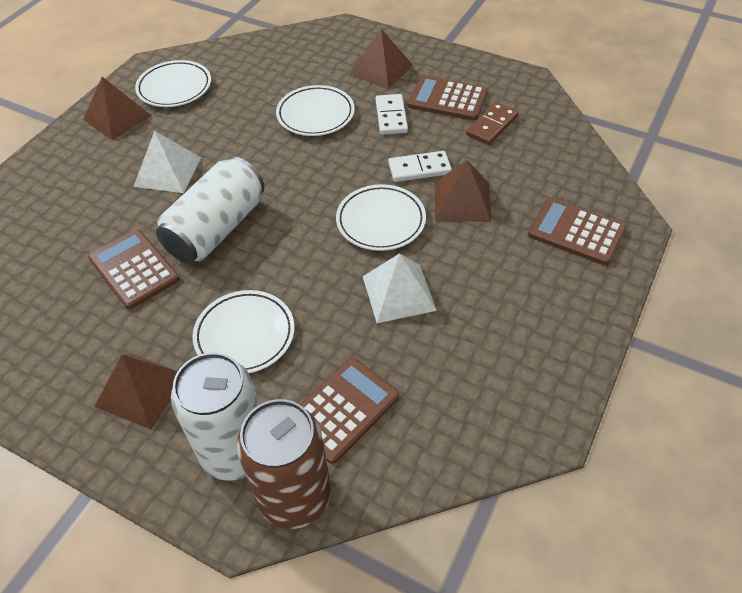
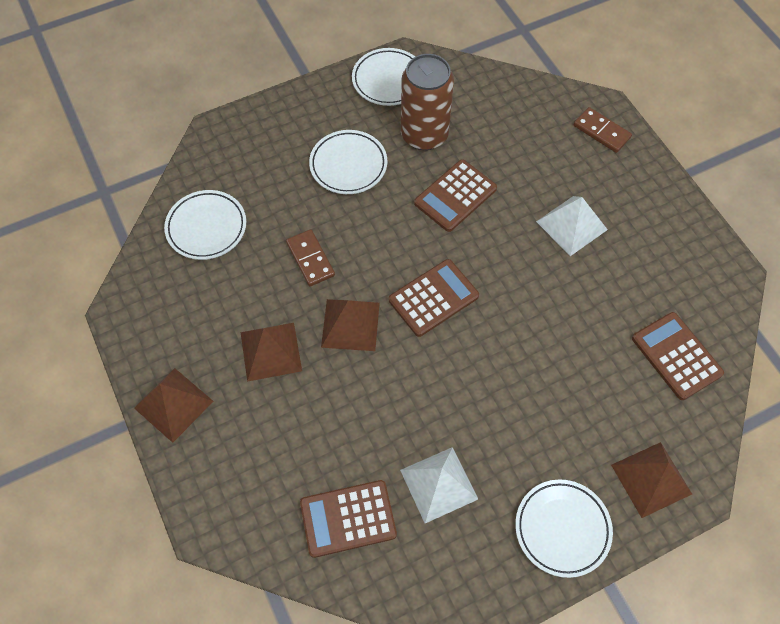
brown domino: 1 -> 2
white can: 2 -> 0
white domino: 2 -> 0

